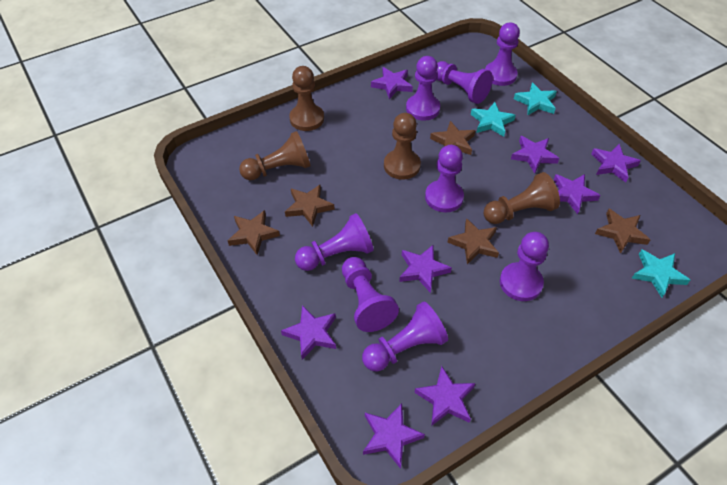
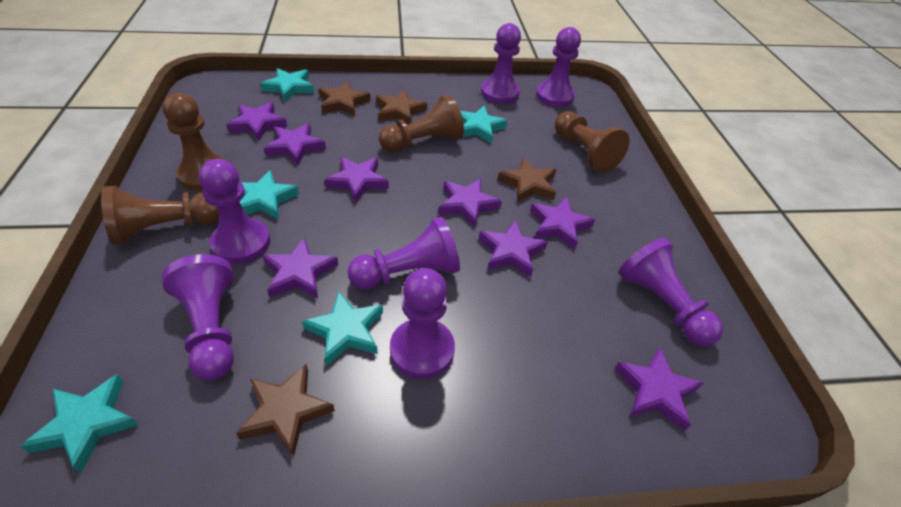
brown star: 5 -> 4
purple pawn: 8 -> 7
turquoise star: 3 -> 5

